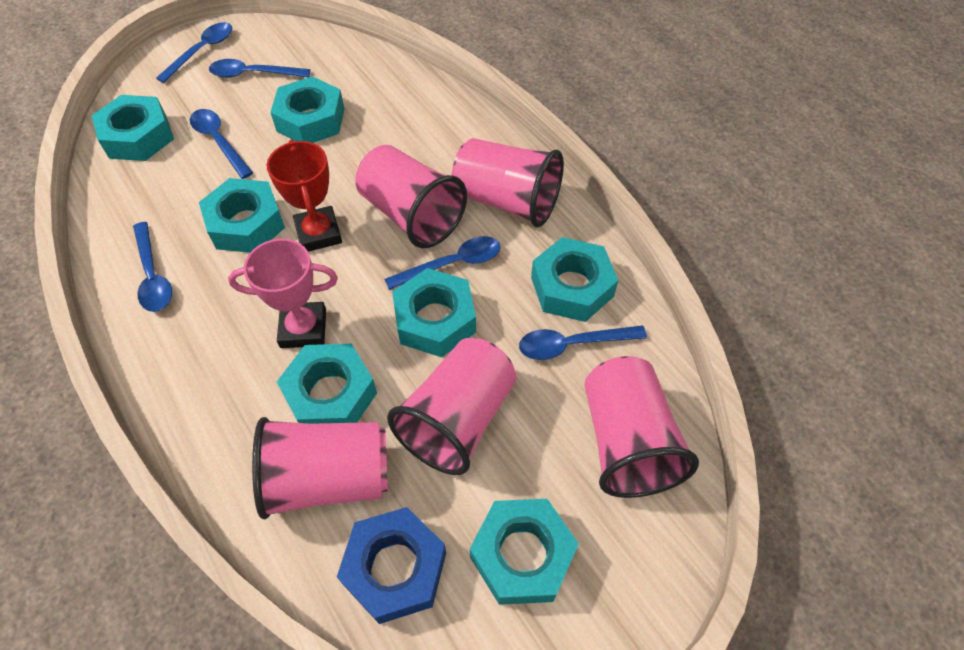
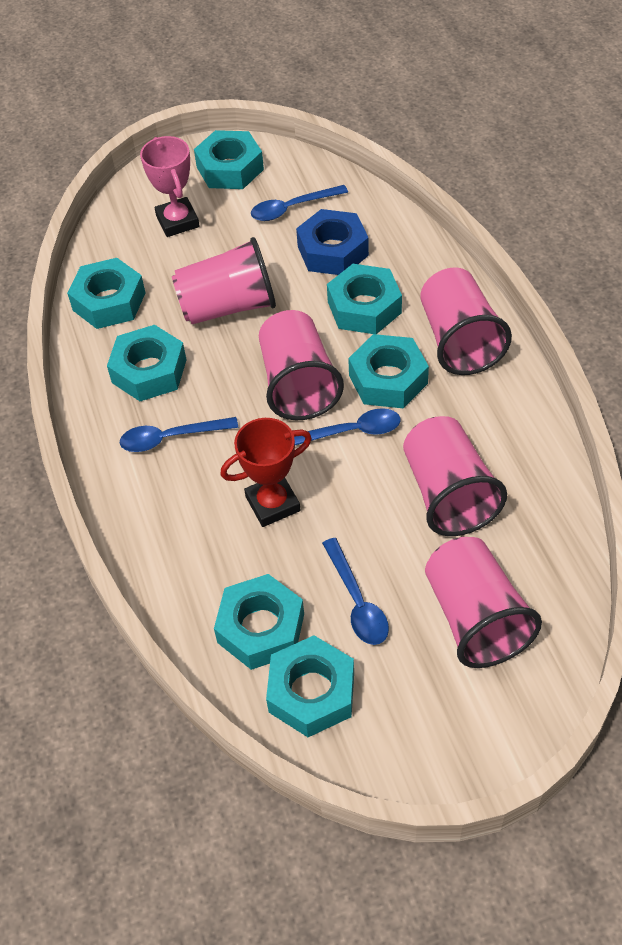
blue spoon: 6 -> 4

